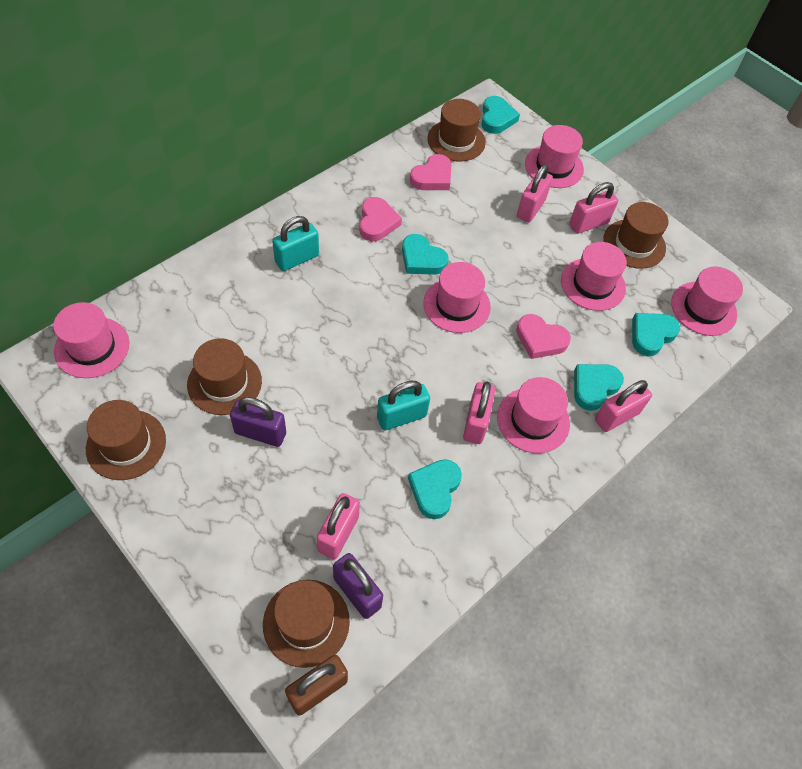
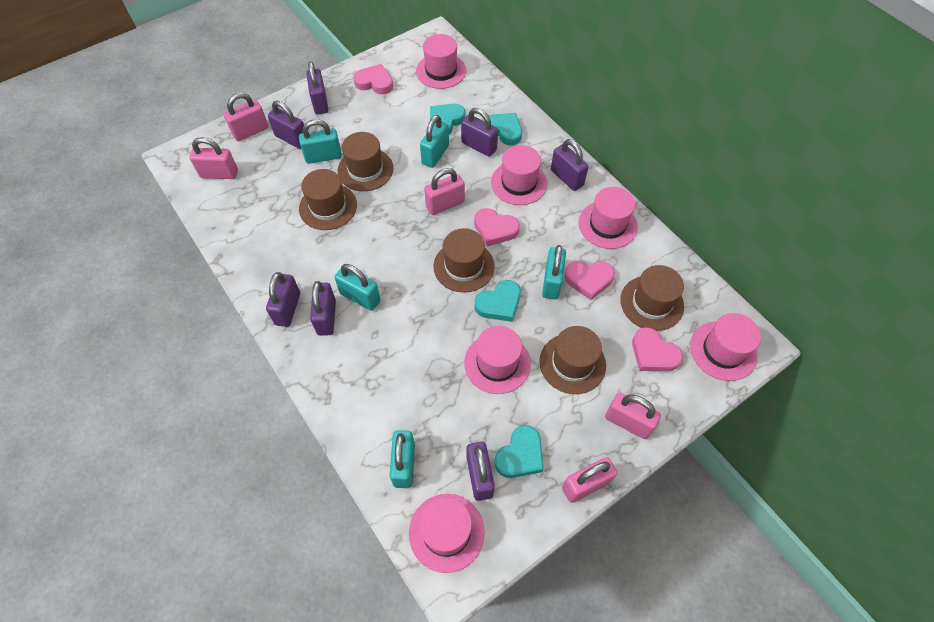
brown padlock: 1 -> 0
pink heart: 3 -> 4
purple padlock: 2 -> 7
turquoise heart: 5 -> 4
turquoise padlock: 2 -> 5

